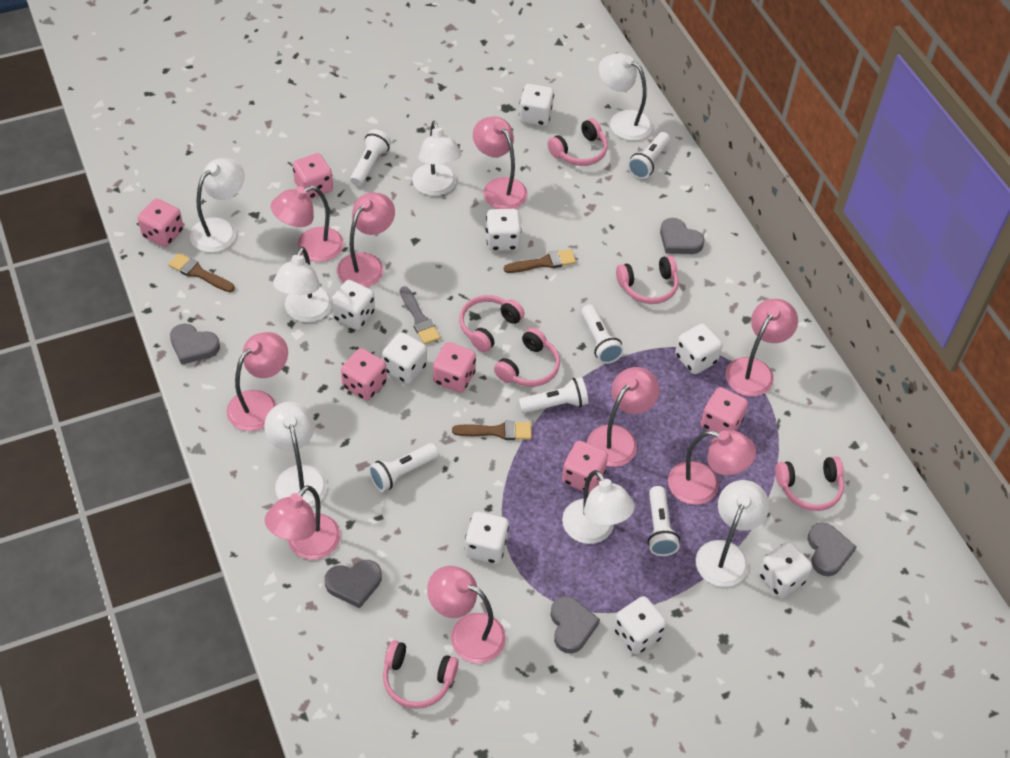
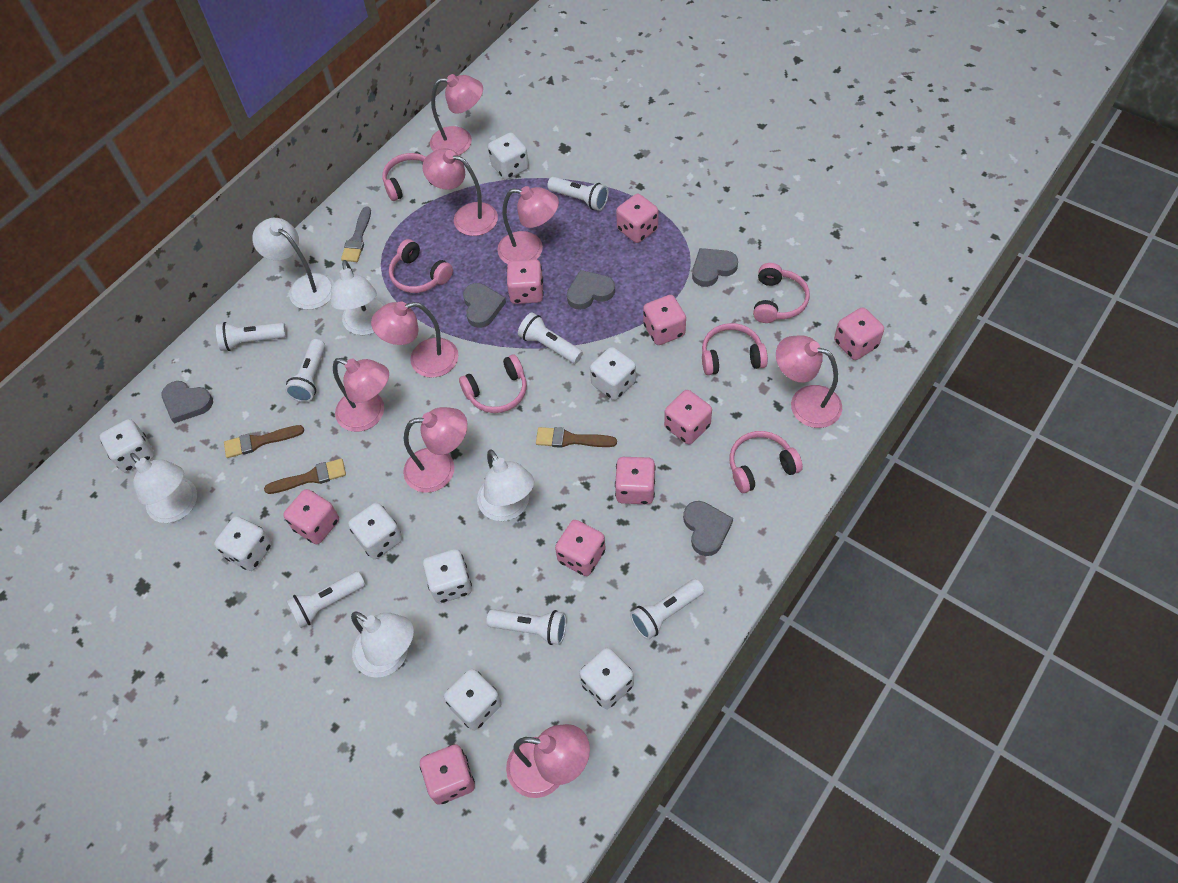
pink dice: 6 -> 9
pink lamp: 9 -> 8
white flashlight: 6 -> 7
white lamp: 7 -> 5

